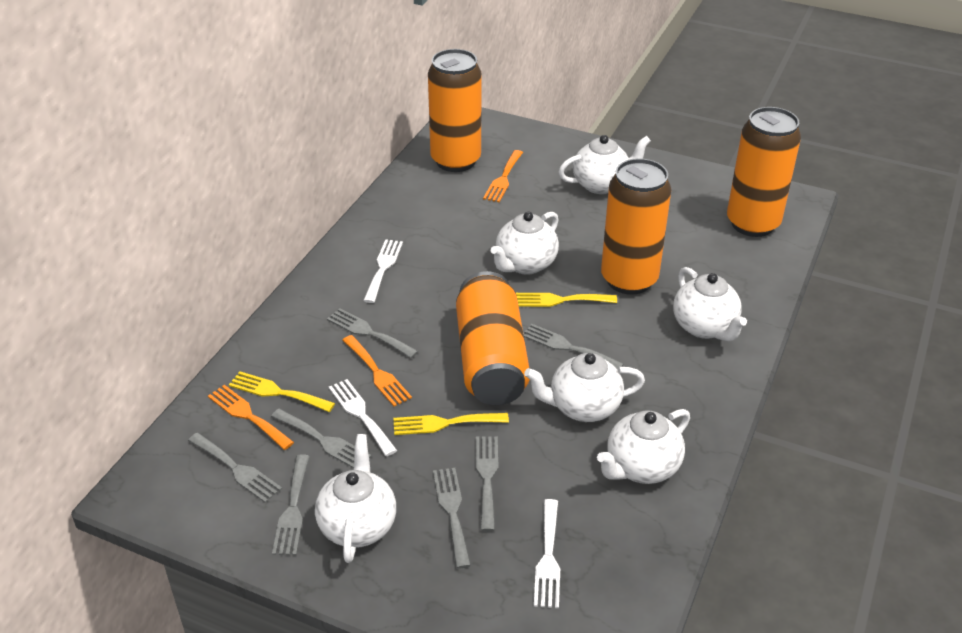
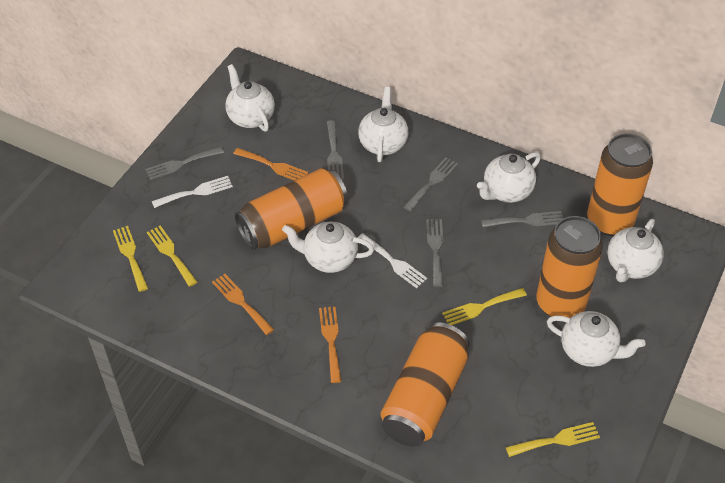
grey fork: 7 -> 5
white fork: 3 -> 2
yellow fork: 3 -> 4

